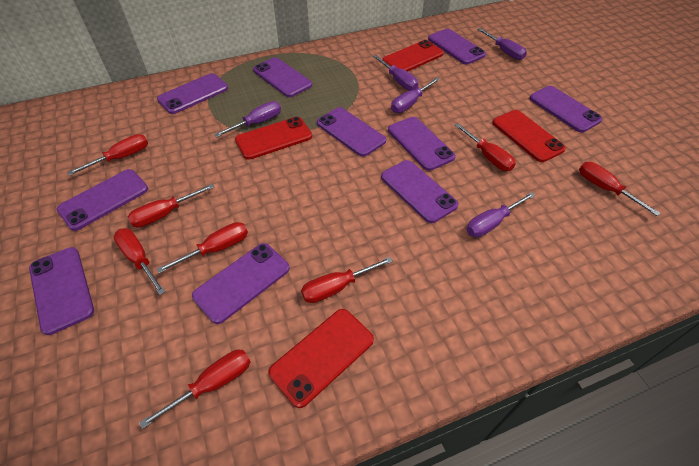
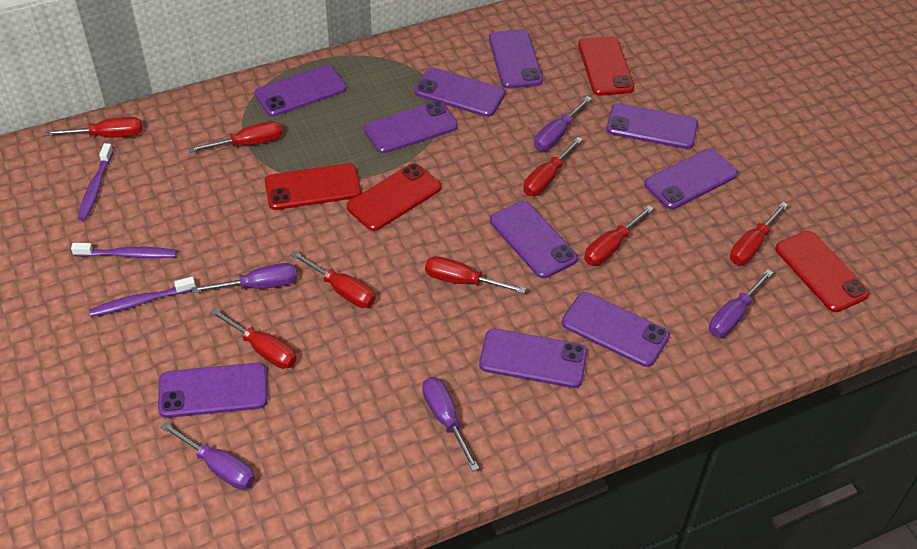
purple toothbrush: 0 -> 3

